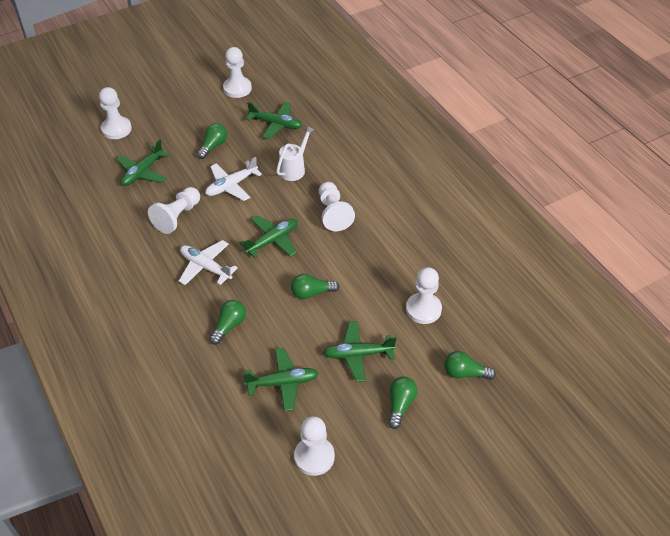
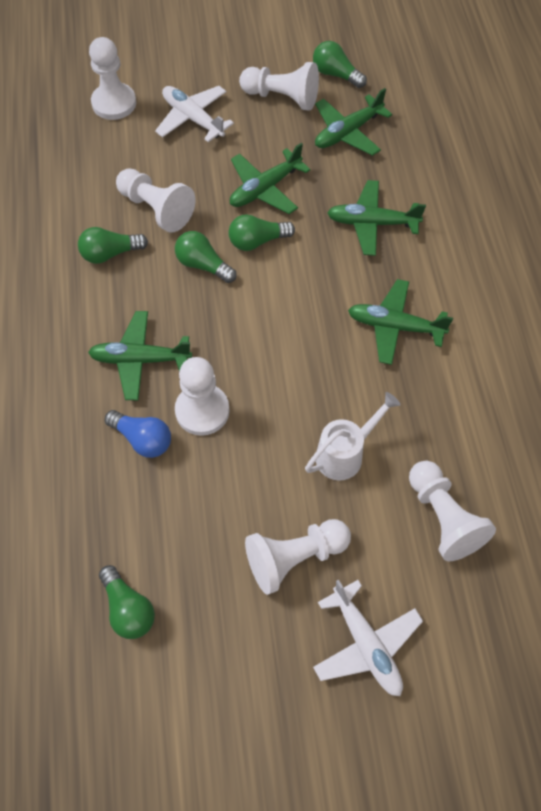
blue light bulb: 0 -> 1

